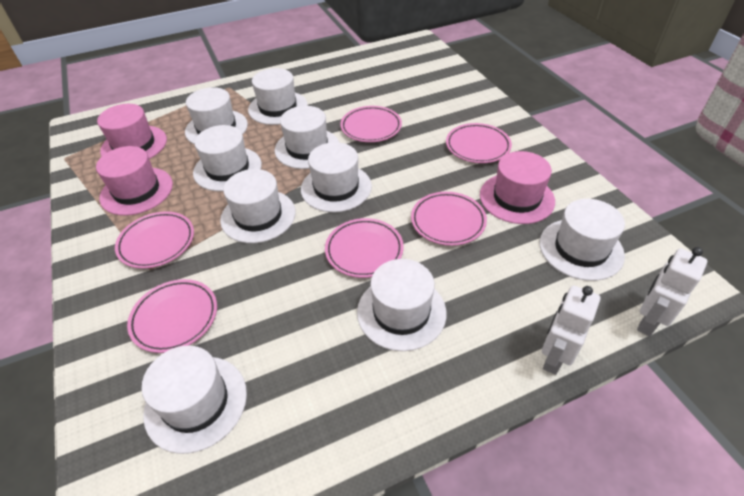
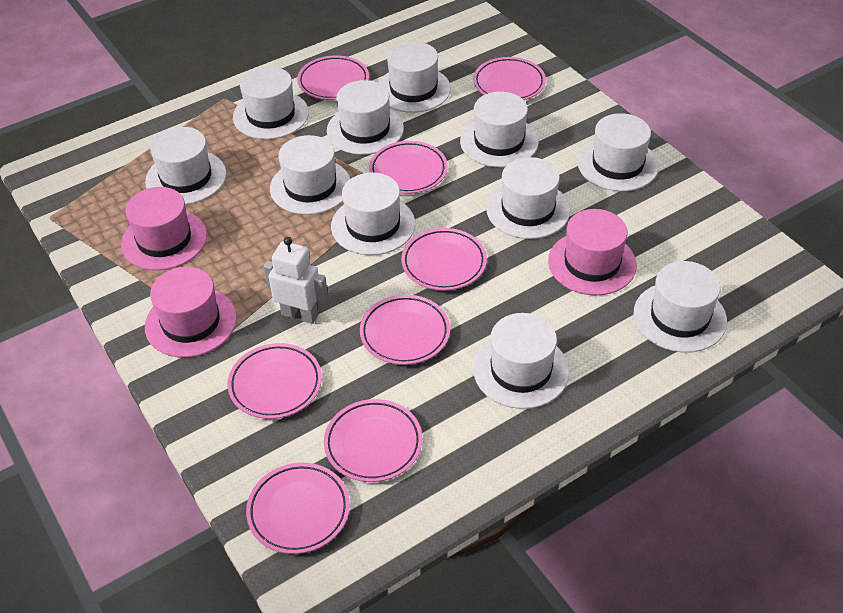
pink plate: 6 -> 8
white hat: 9 -> 11
white robot: 2 -> 1

